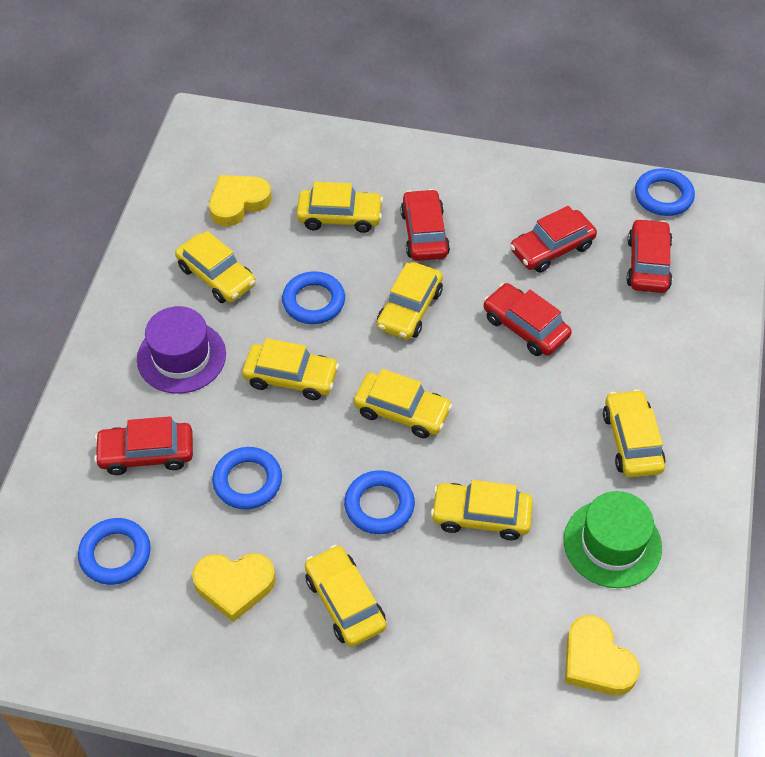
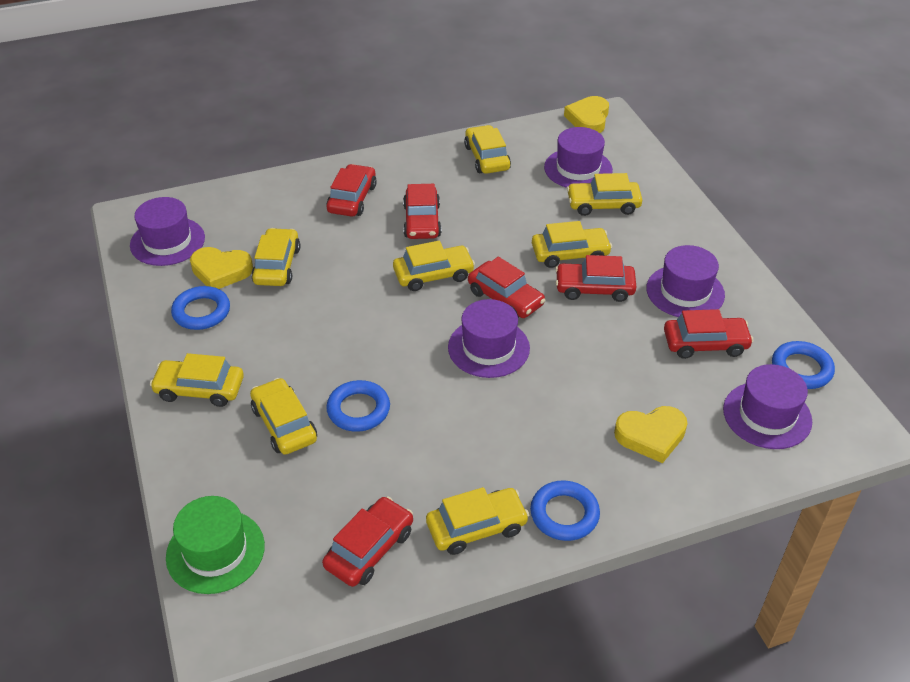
blue ring: 5 -> 4
purple hat: 1 -> 5
red car: 5 -> 6

